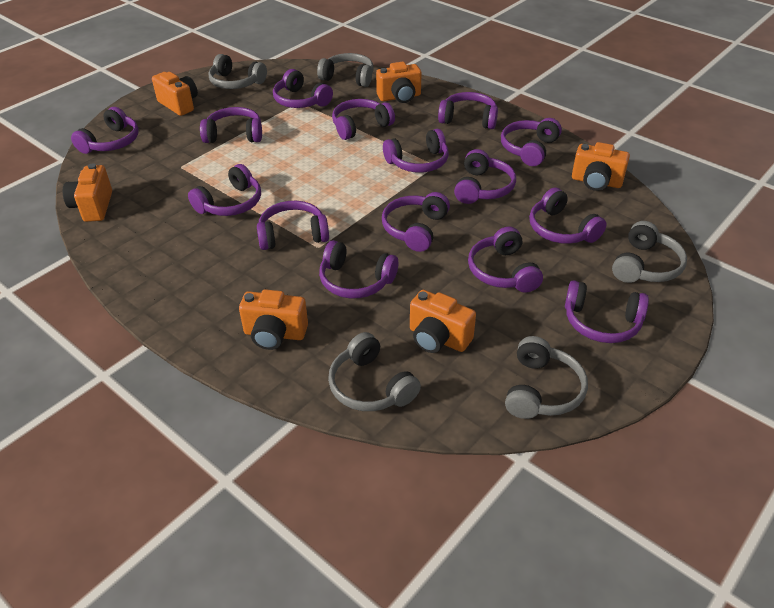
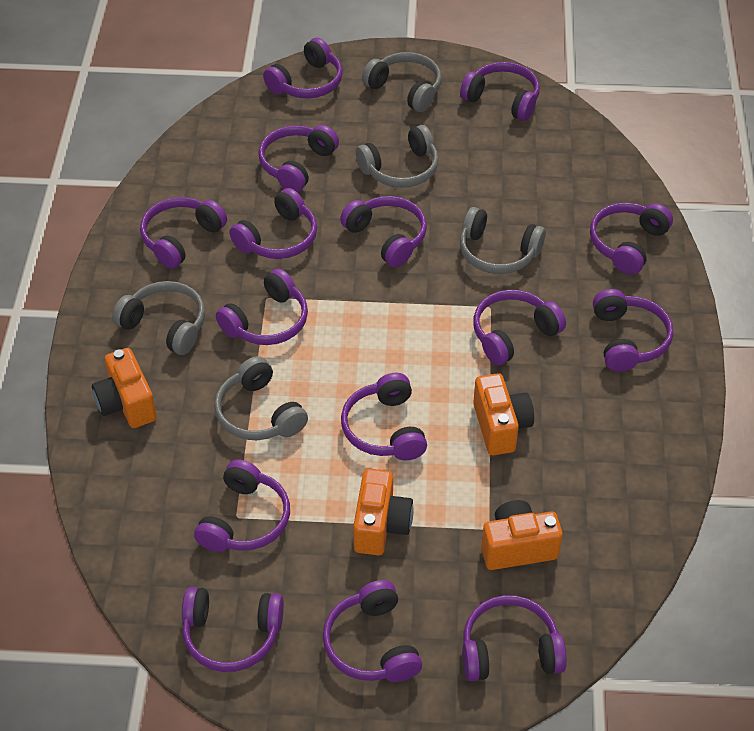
orange camera: 6 -> 4

